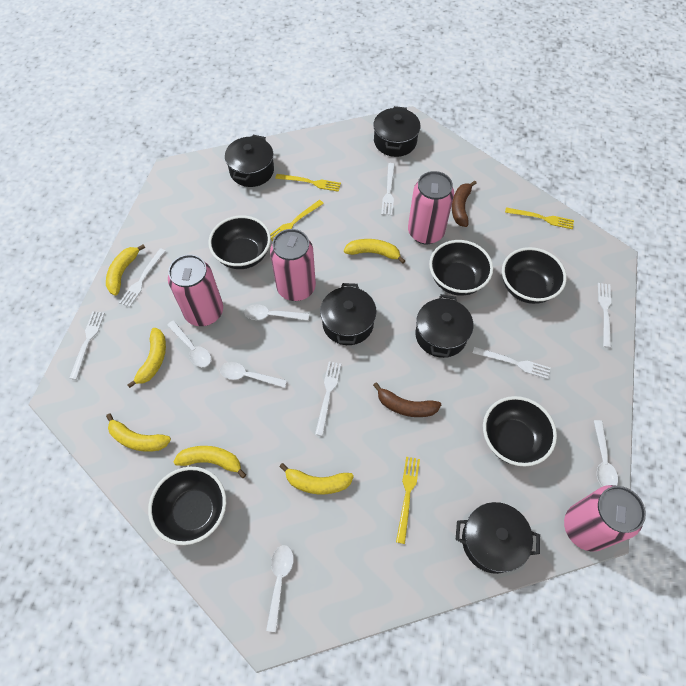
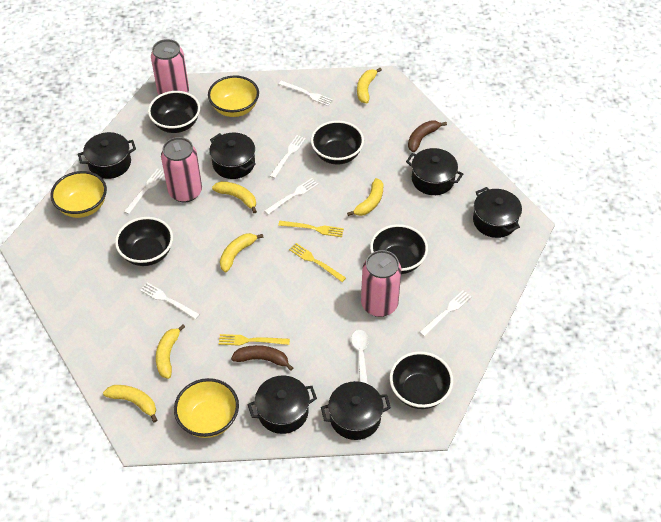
black pot: 5 -> 6
pink can: 4 -> 3
white spoon: 5 -> 1
yellow bowl: 0 -> 3
yellow fork: 4 -> 3

